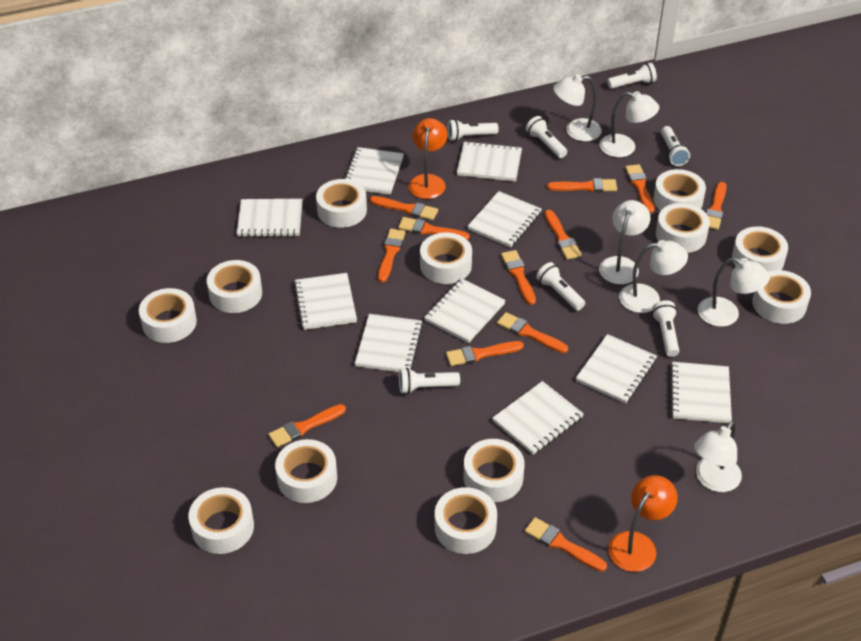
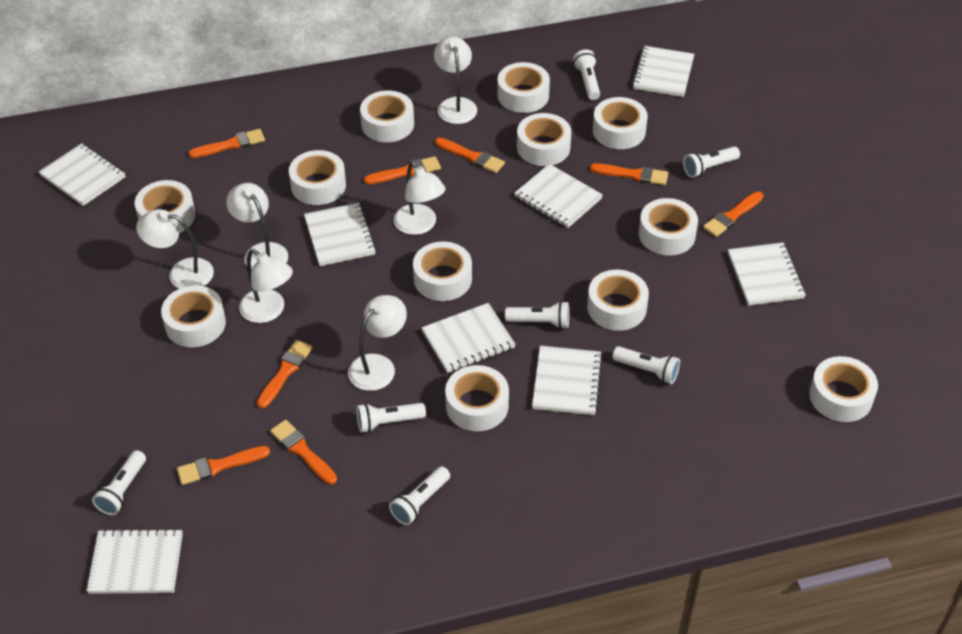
orange brush: 12 -> 8
orange lamp: 2 -> 0
white notebook: 10 -> 8

